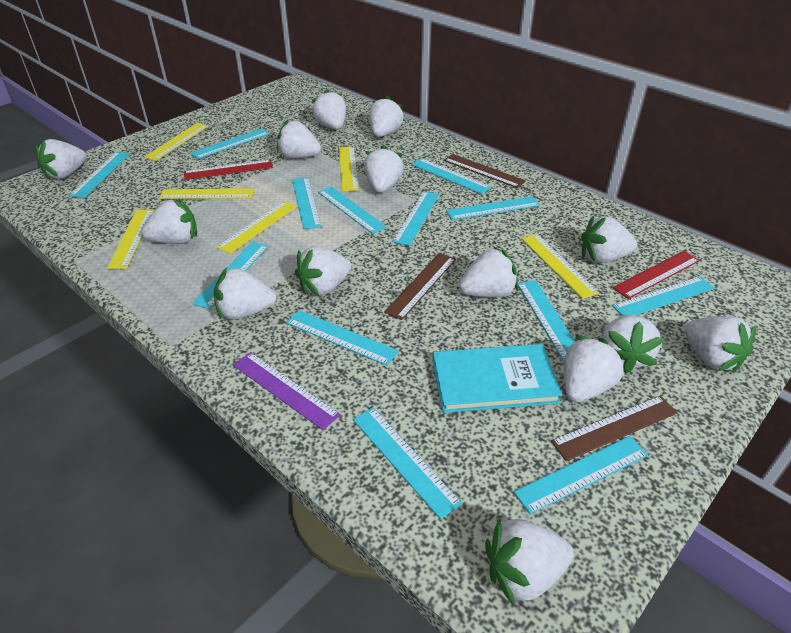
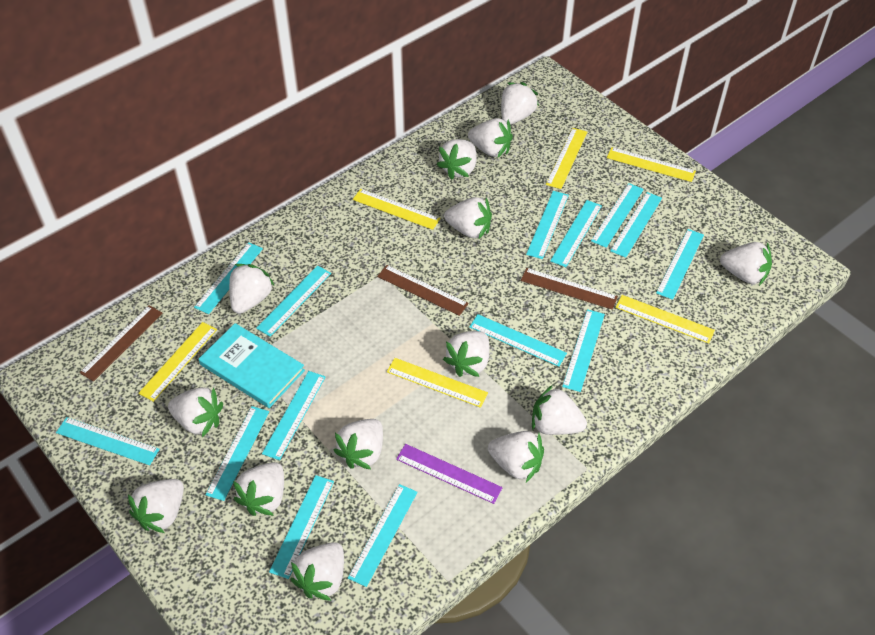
red ruler: 2 -> 0
turquoise ruler: 13 -> 14

